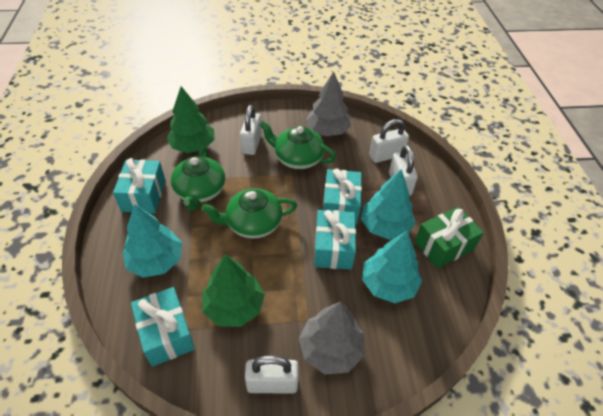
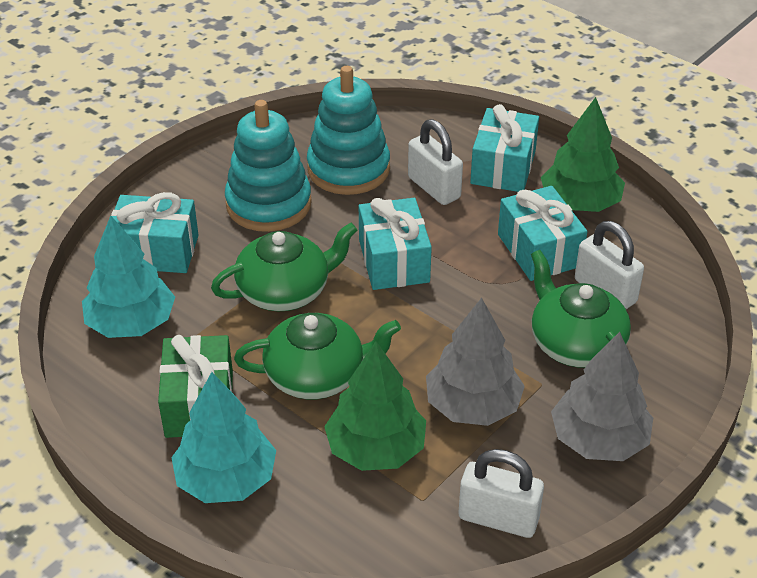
turquoise stacking toy: 0 -> 2
turquoise tree: 3 -> 2
white padlock: 4 -> 3

